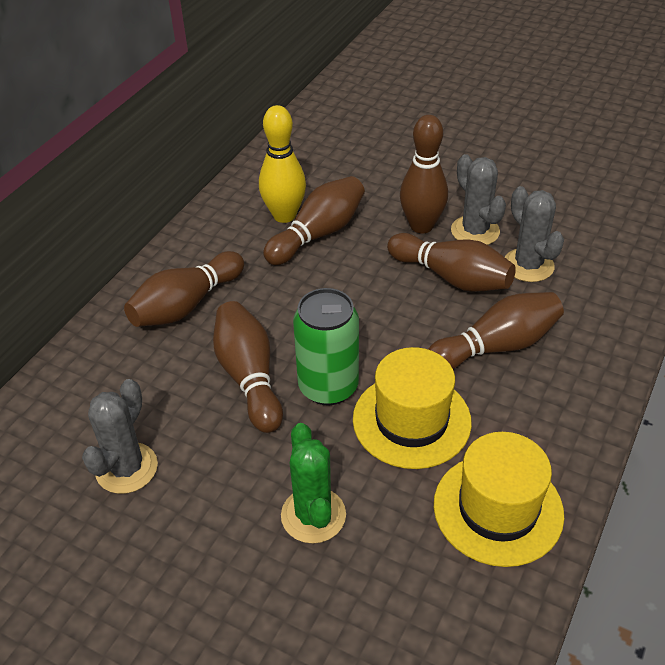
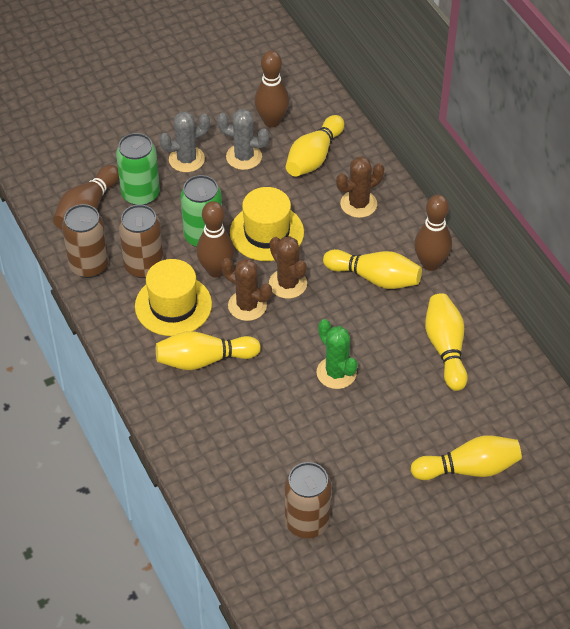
brown bowling pin: 6 -> 4
brown cactus: 0 -> 3
brown can: 0 -> 3
green can: 1 -> 2
grey cactus: 3 -> 2
yellow bowling pin: 1 -> 5

